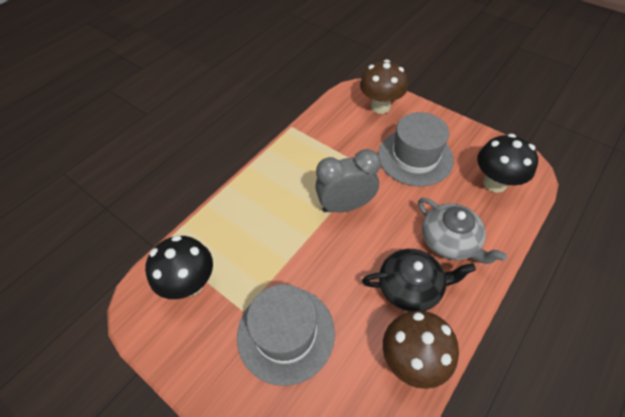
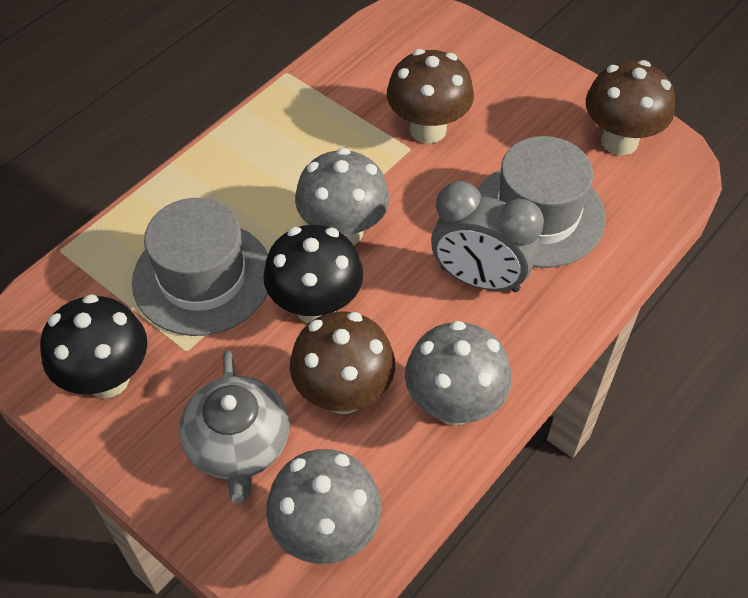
black teapot: 1 -> 0
brown mushroom: 2 -> 3
grey mushroom: 0 -> 3

